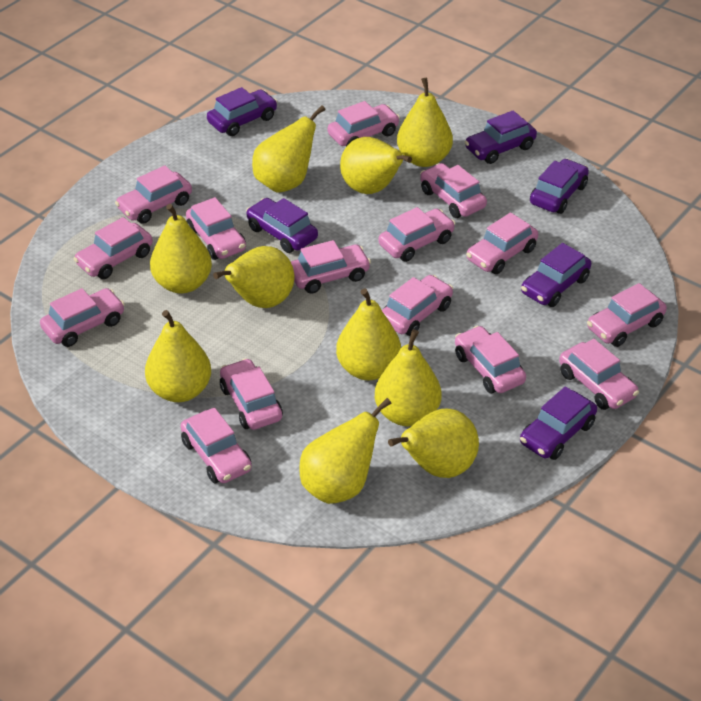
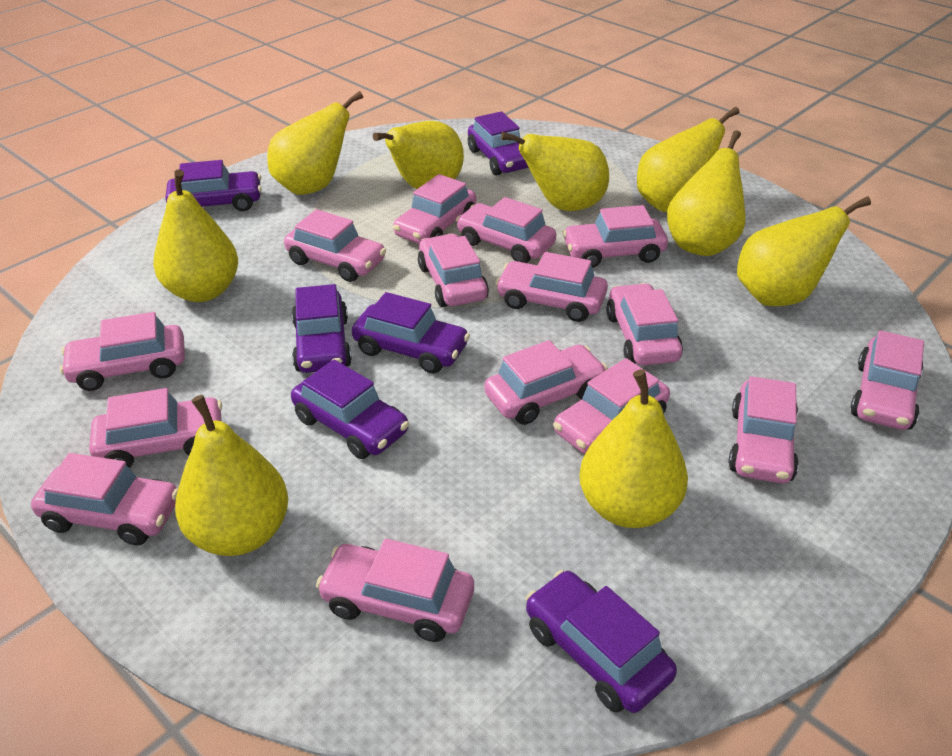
yellow pear: 10 -> 9

